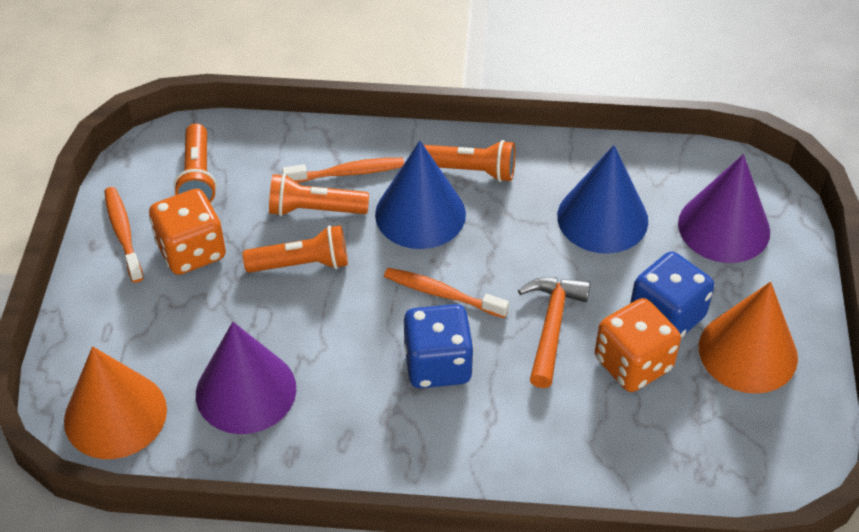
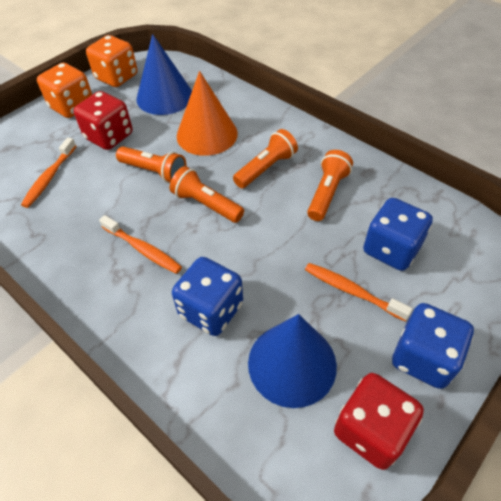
blue dice: 2 -> 3
orange cone: 2 -> 1
orange hammer: 1 -> 0
purple cone: 2 -> 0
red dice: 0 -> 2

